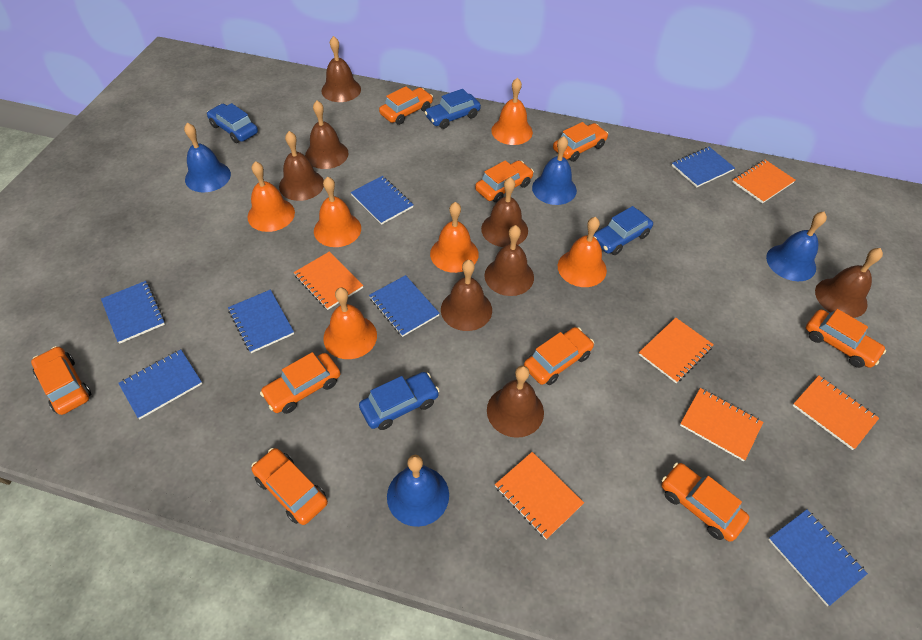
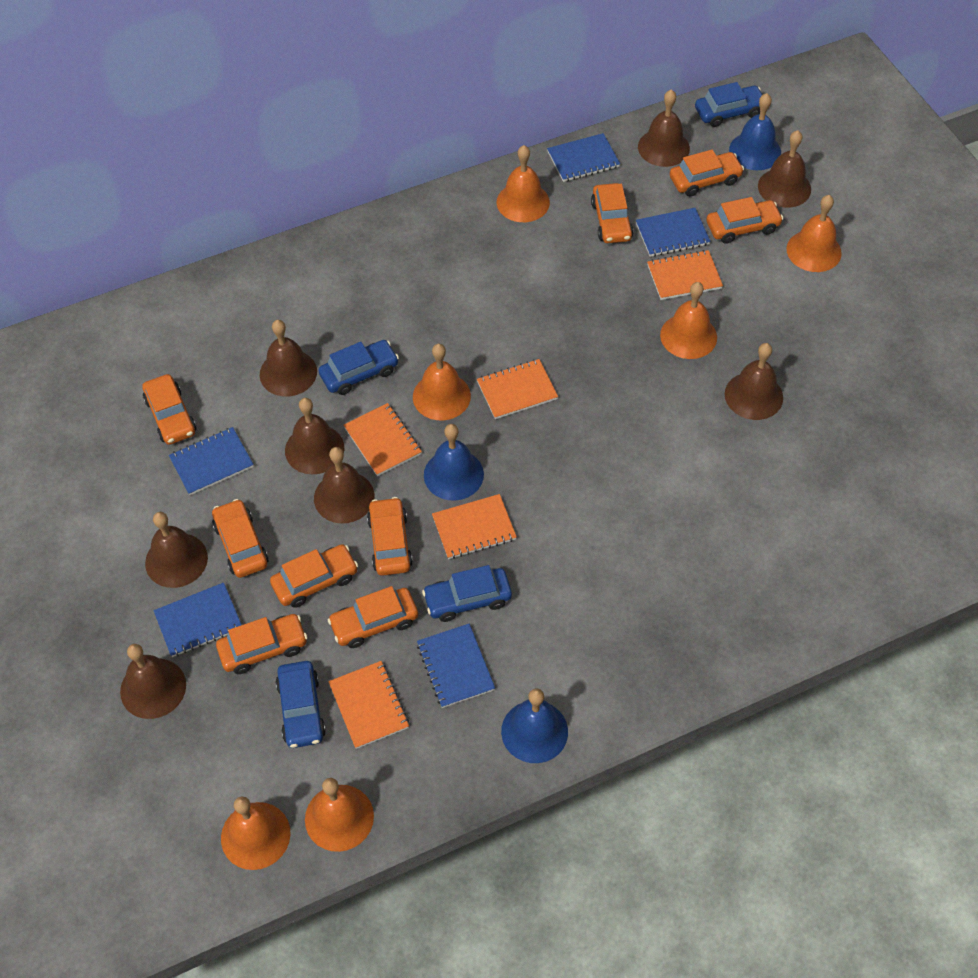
blue bell: 4 -> 3
blue notebook: 7 -> 5
orange notebook: 6 -> 5

